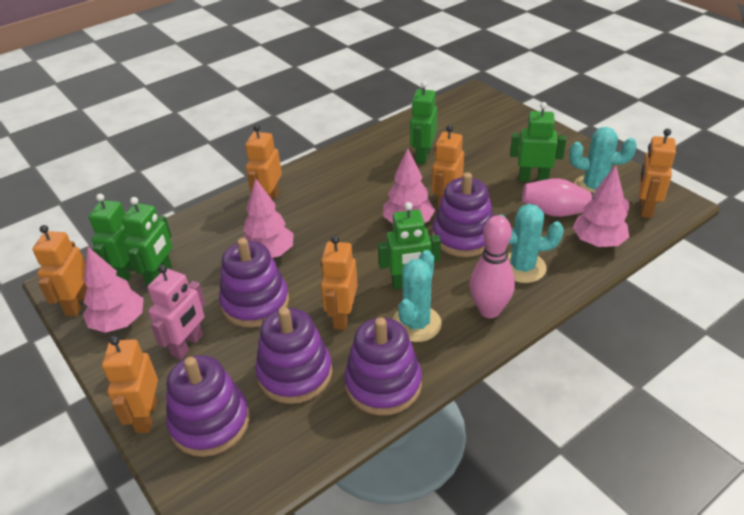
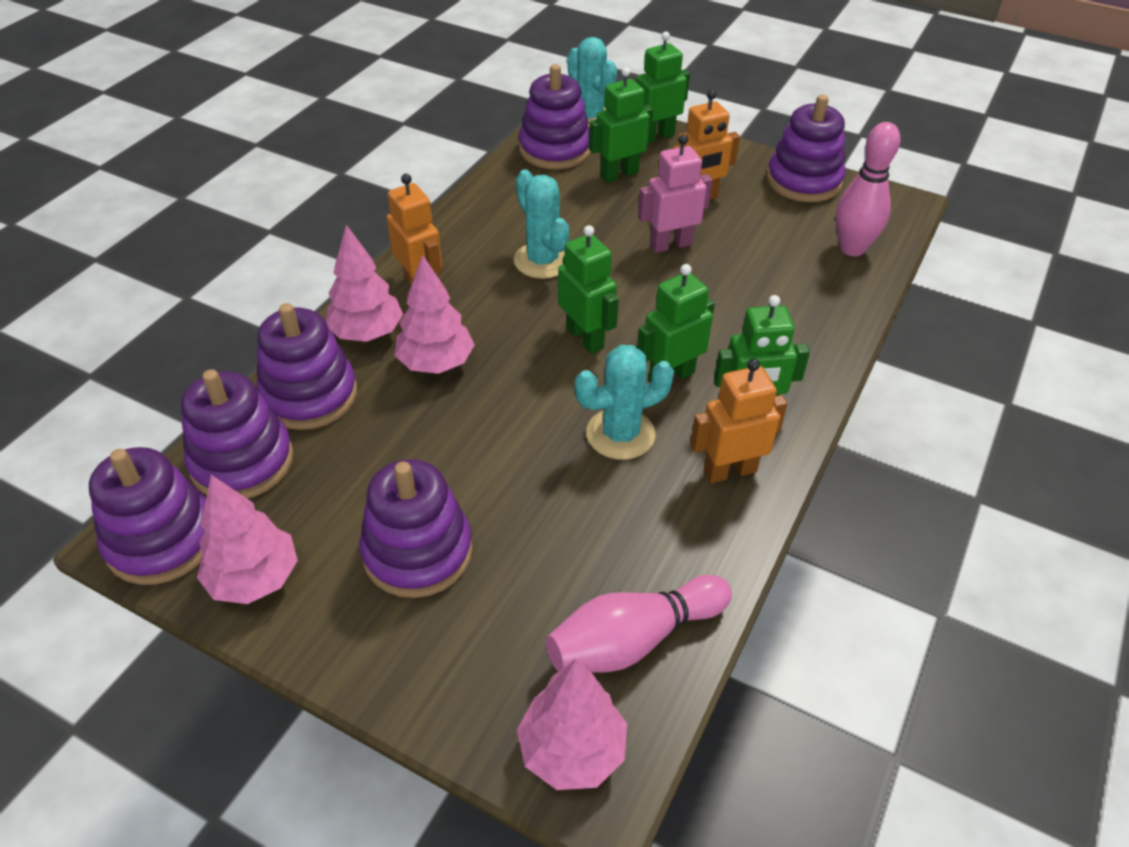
orange robot: 6 -> 3
purple stacking toy: 5 -> 6

